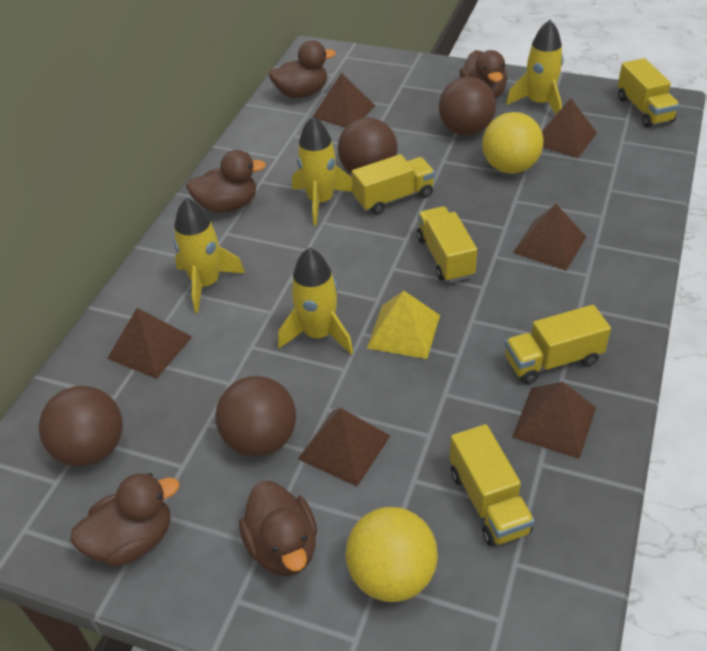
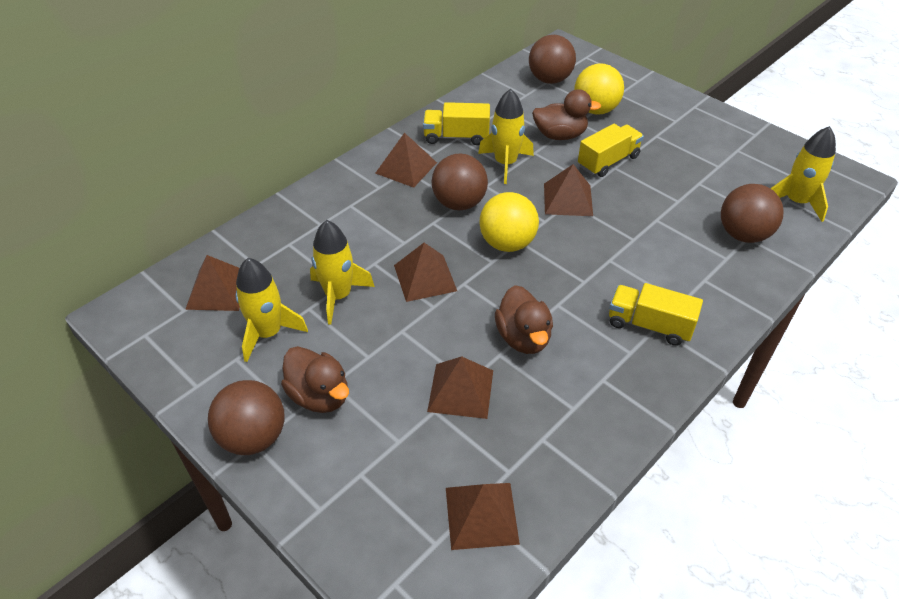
brown duck: 5 -> 3
yellow pyramid: 1 -> 0
yellow truck: 5 -> 3

